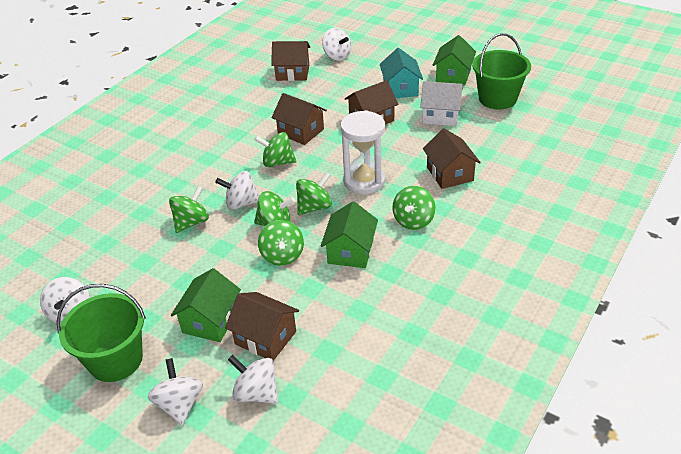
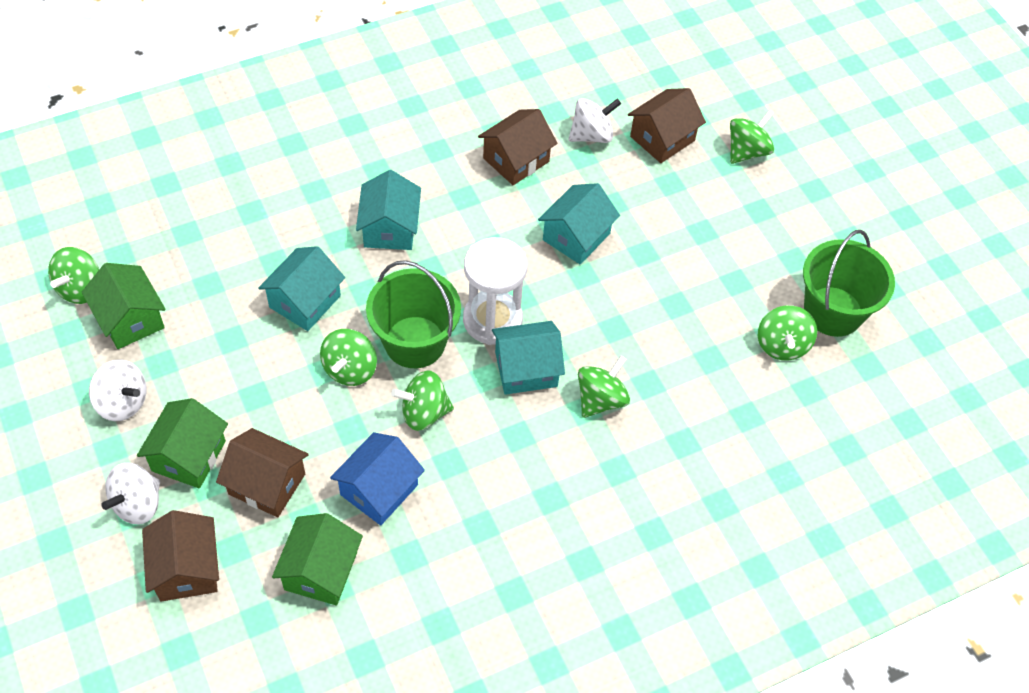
blue house: 0 -> 1
brown house: 5 -> 4
turquoise house: 1 -> 4
white house: 1 -> 0
white spinning top: 5 -> 3

